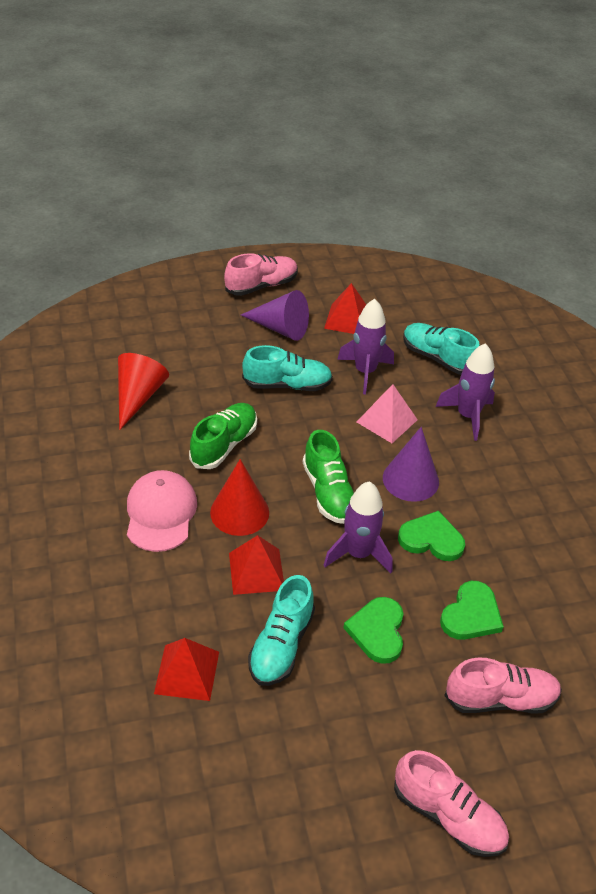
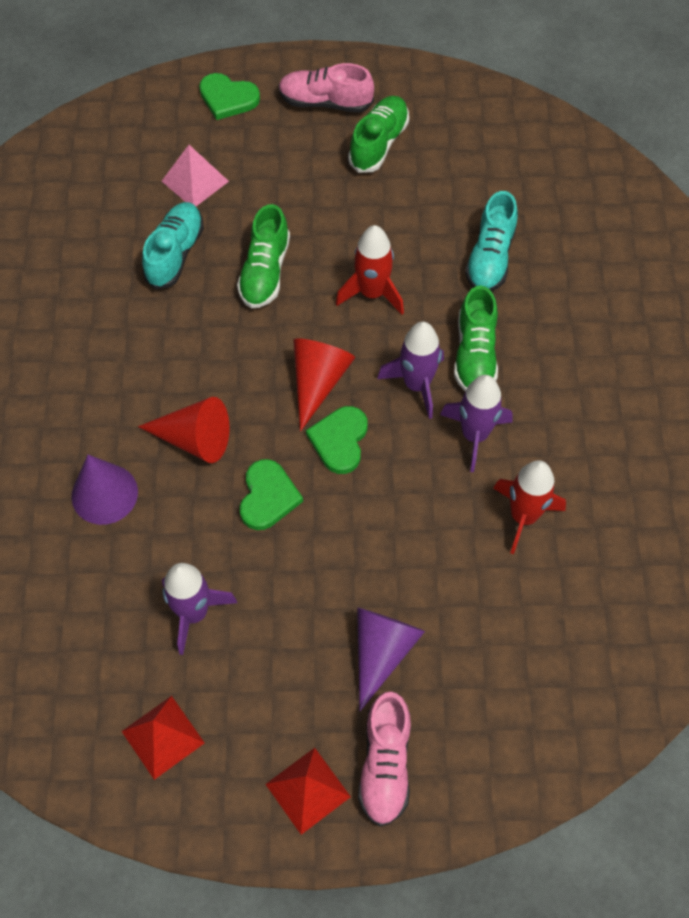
green shoe: 2 -> 3
pink cap: 1 -> 0
pink shoe: 3 -> 2
red pyramid: 3 -> 2
red rocket: 0 -> 2
turquoise shoe: 3 -> 2

